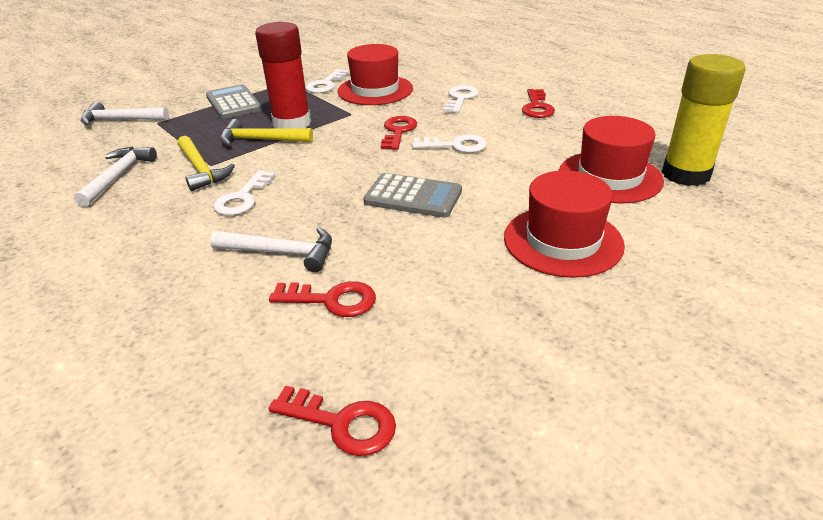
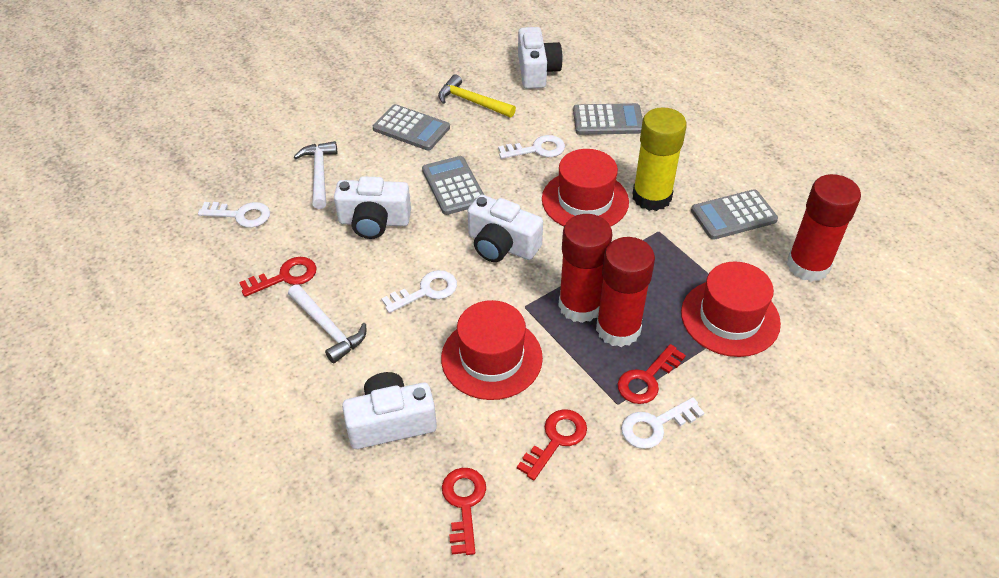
grey calculator: 2 -> 4
red glue stick: 1 -> 3
white camera: 0 -> 4
white hammer: 3 -> 2
yellow hammer: 2 -> 1

